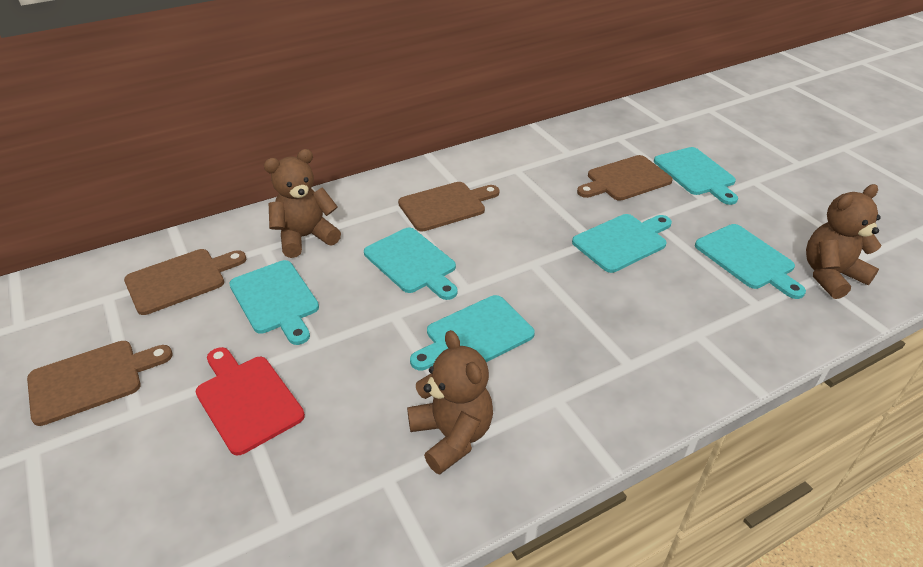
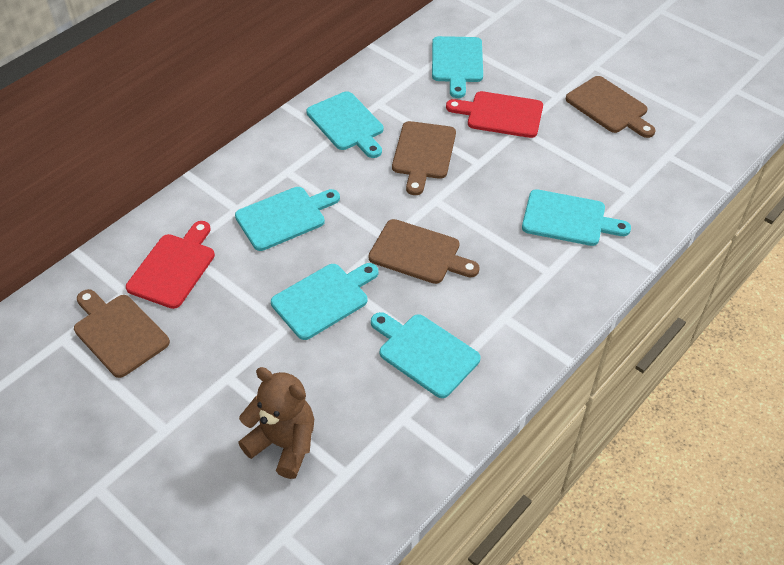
brown teddy bear: 3 -> 1
red cutting board: 1 -> 2

